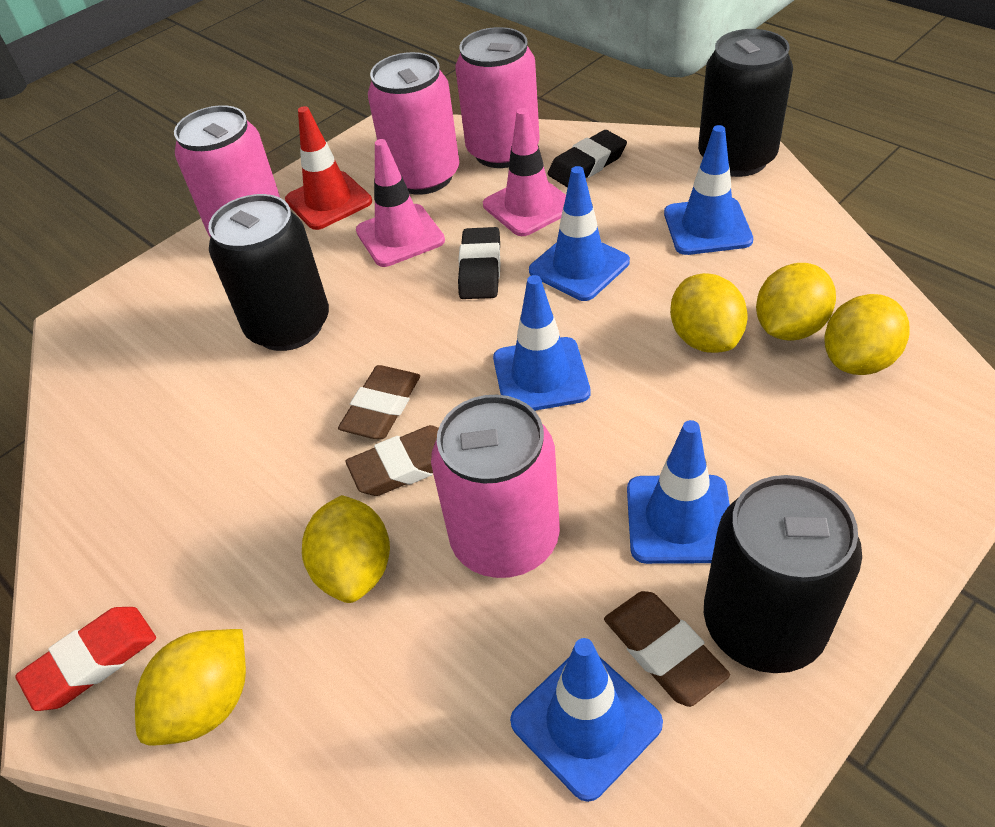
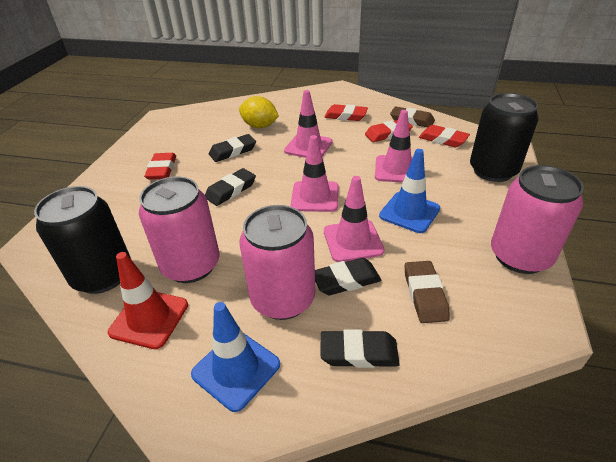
black can: 3 -> 2
black eraser: 2 -> 4
blue traffic cone: 5 -> 2
brown eraser: 3 -> 2
pink can: 4 -> 3
pink traffic cone: 2 -> 4
red eraser: 1 -> 4
yellow lemon: 5 -> 1

